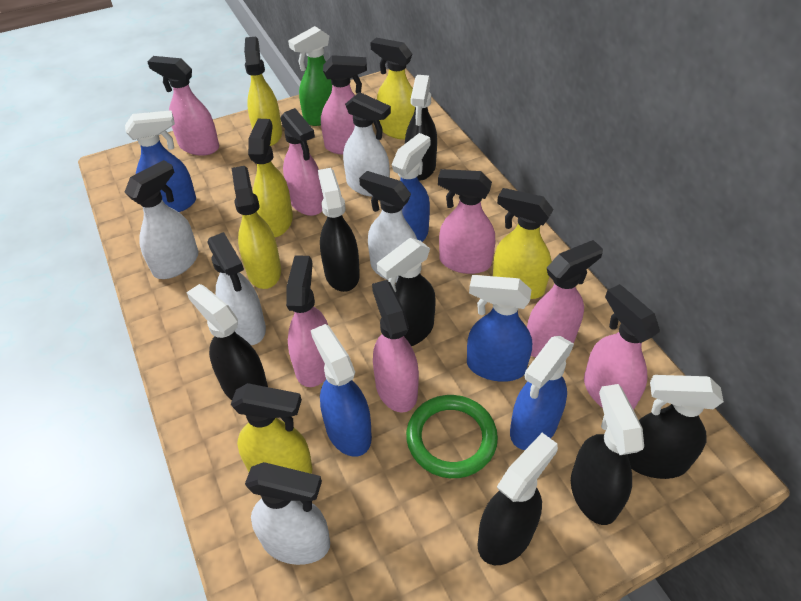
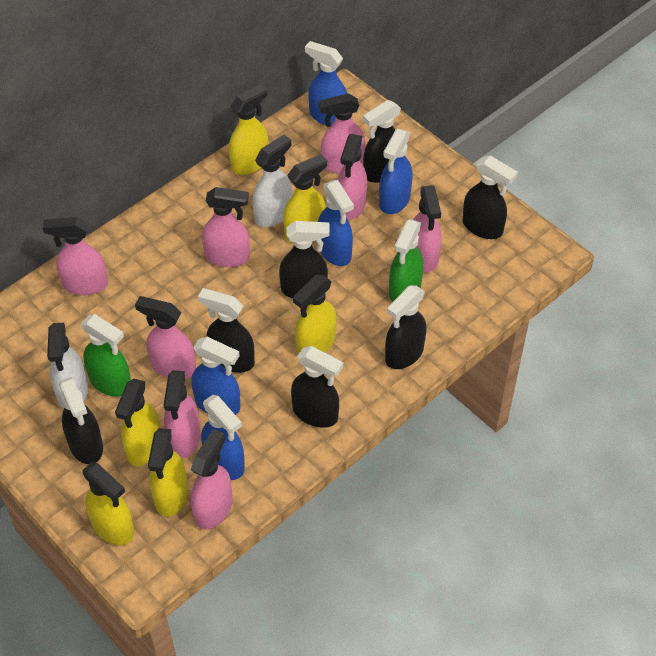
green ring: 1 -> 0
green spray bottle: 1 -> 2
white spray bottle: 5 -> 2

